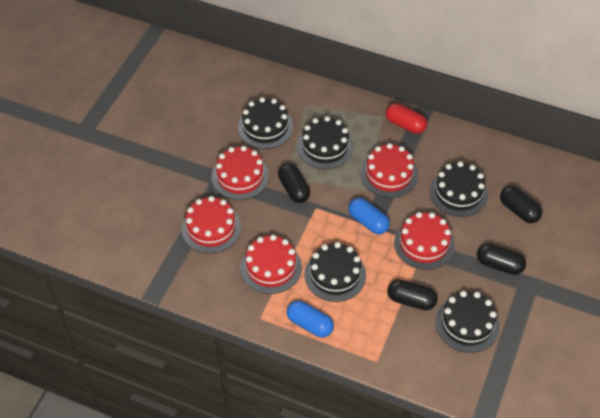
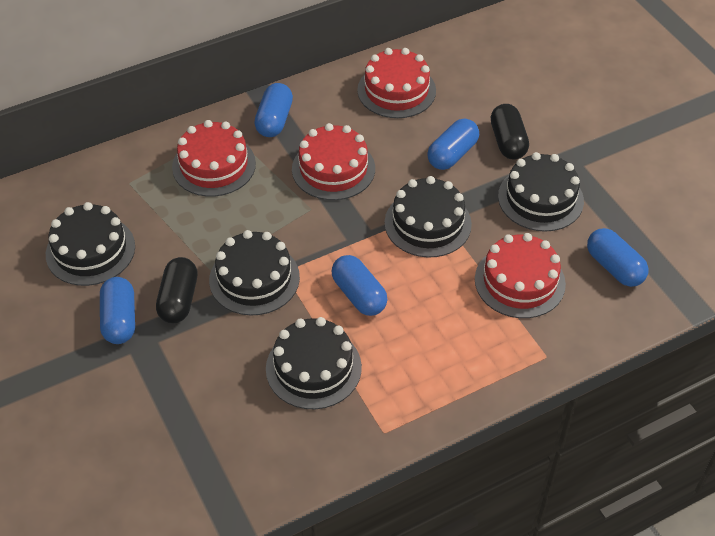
black capsule: 4 -> 2
blue capsule: 2 -> 5
red cake: 5 -> 4
red capsule: 1 -> 0

